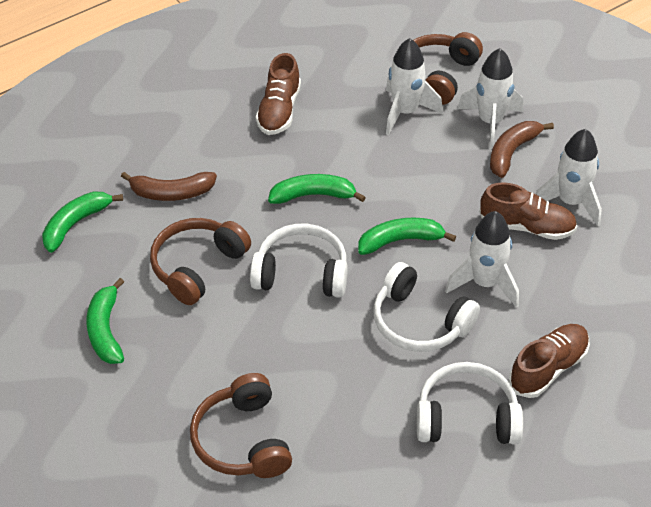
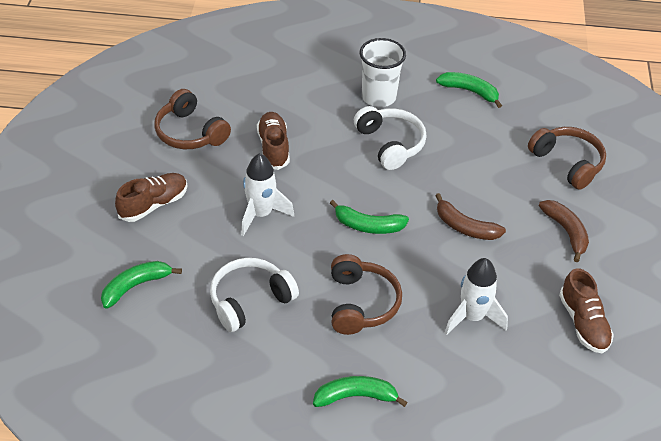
white cup: 0 -> 1
white headphones: 3 -> 2
white rocket: 4 -> 2

